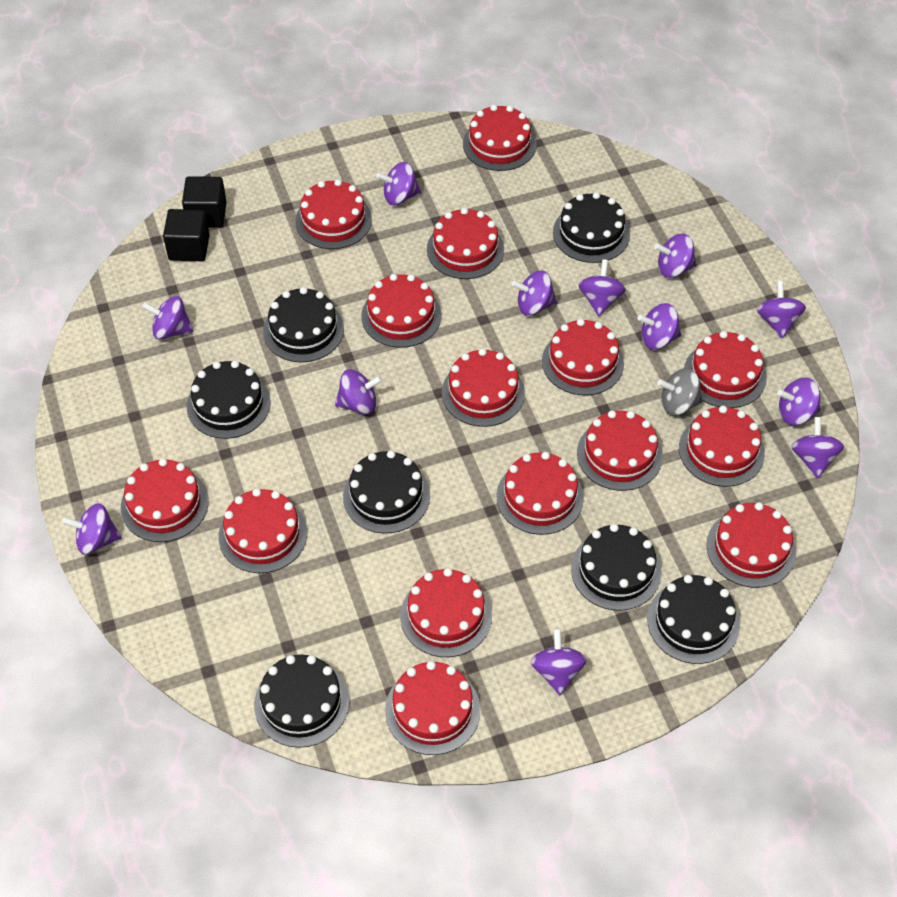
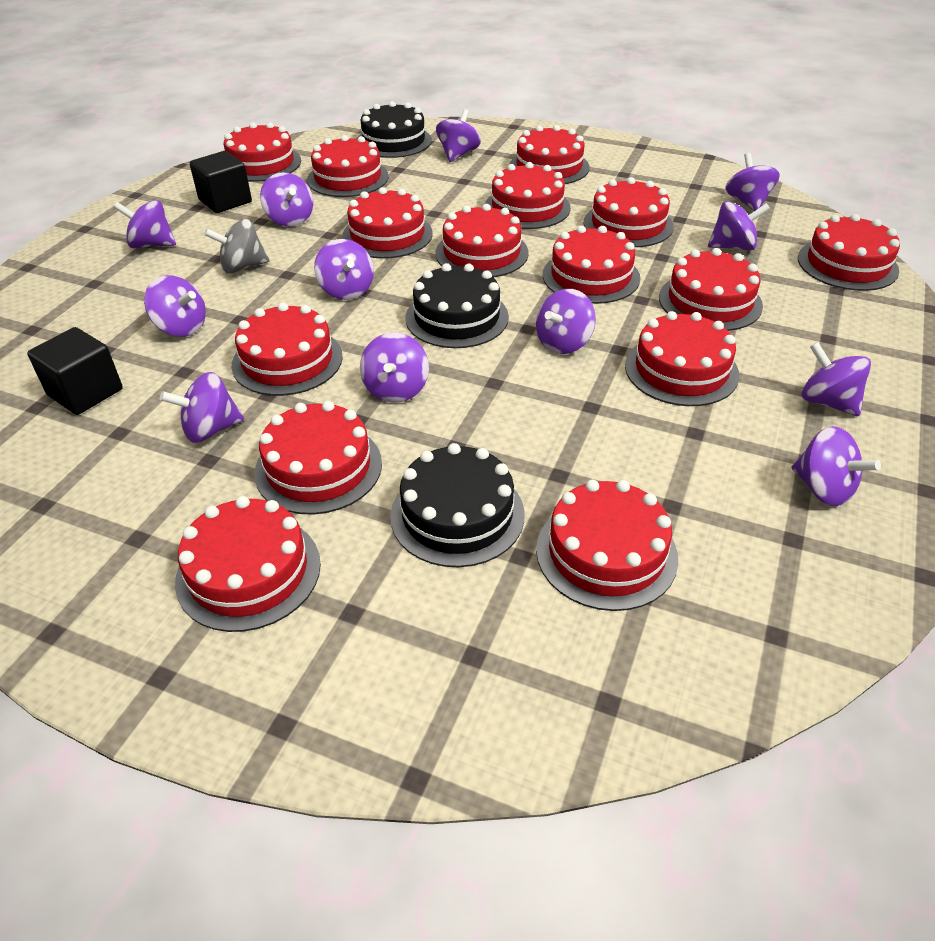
black cake: 7 -> 3

